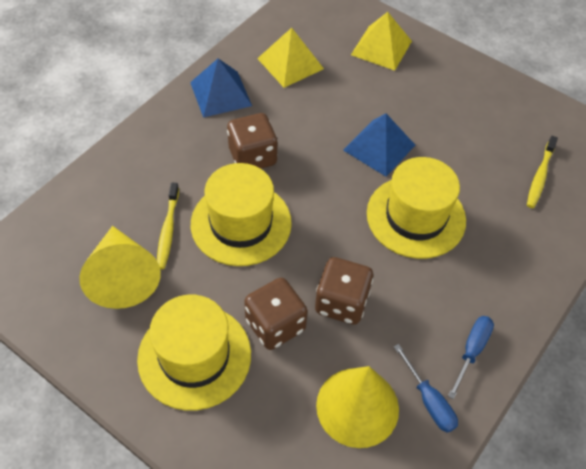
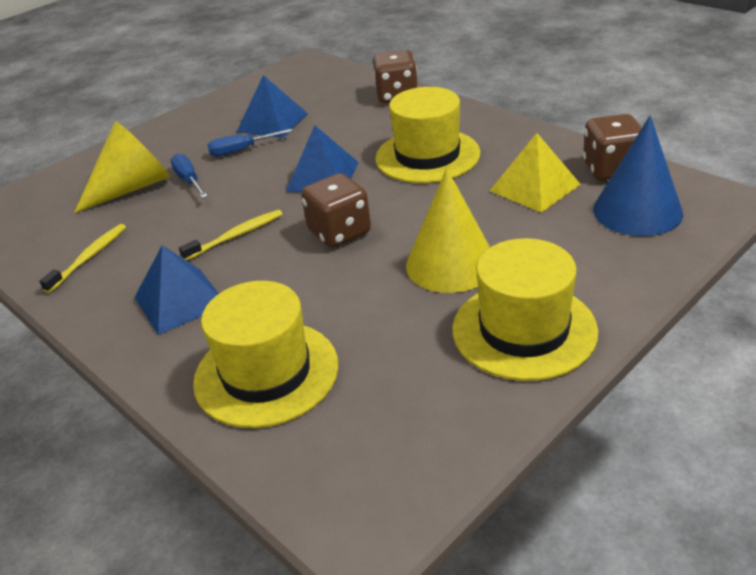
blue cone: 0 -> 1
blue pyramid: 2 -> 3
yellow pyramid: 2 -> 1

